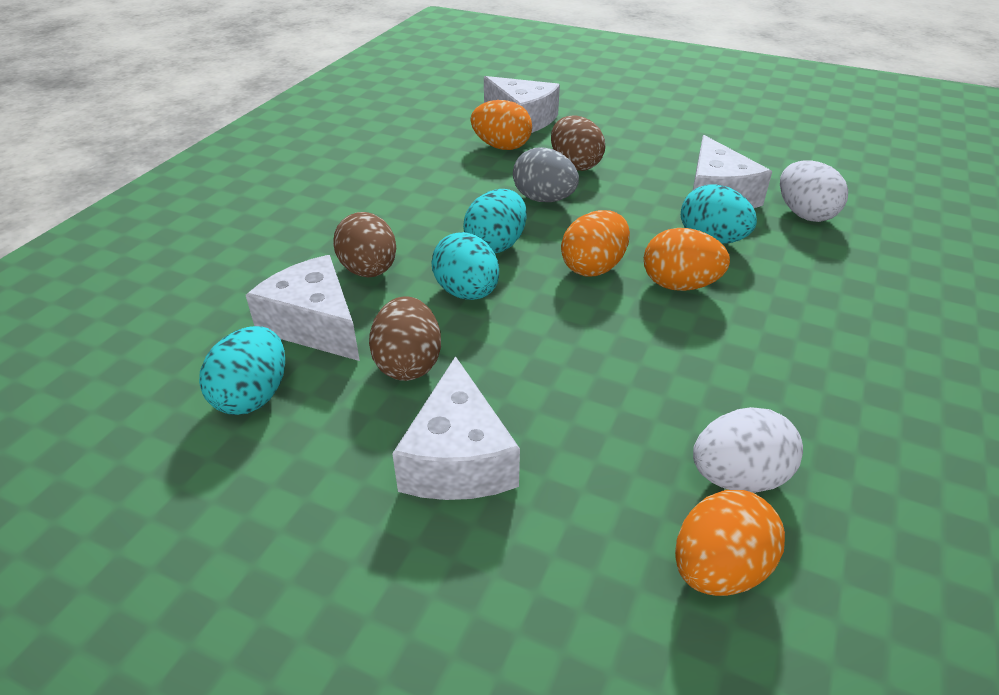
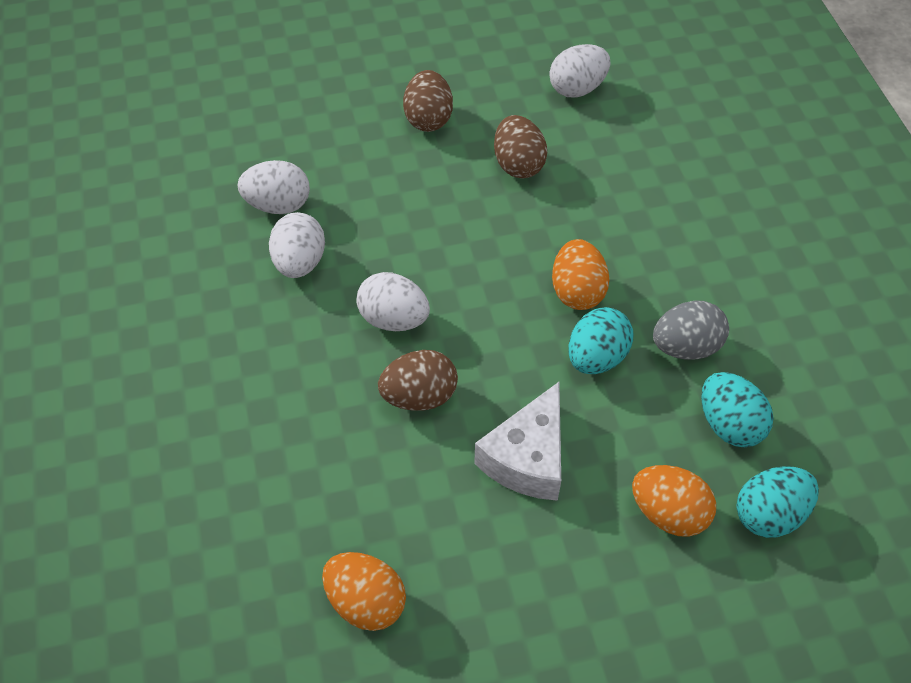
orange egg: 4 -> 3
turquoise egg: 4 -> 3
white cheese: 4 -> 1
white egg: 2 -> 4

